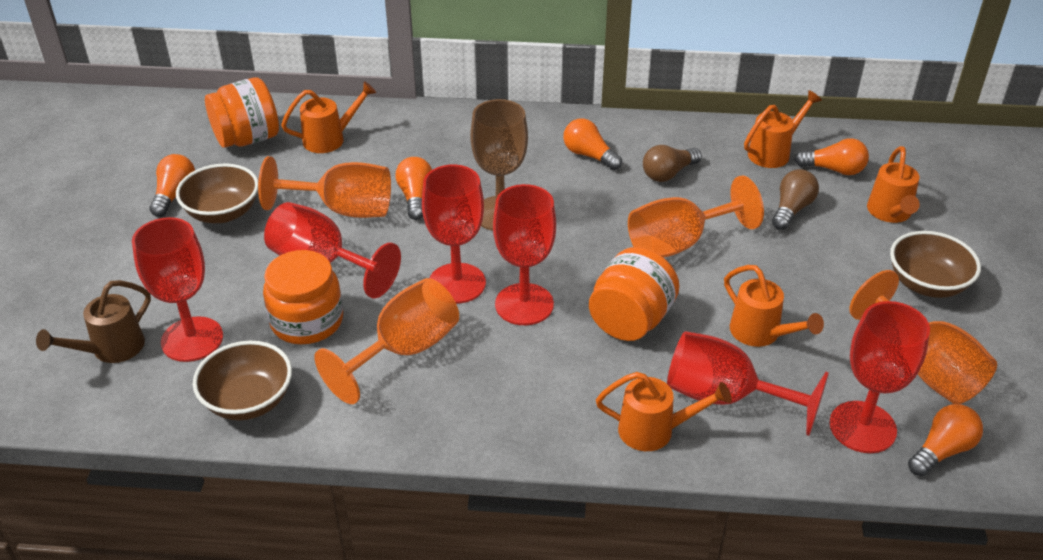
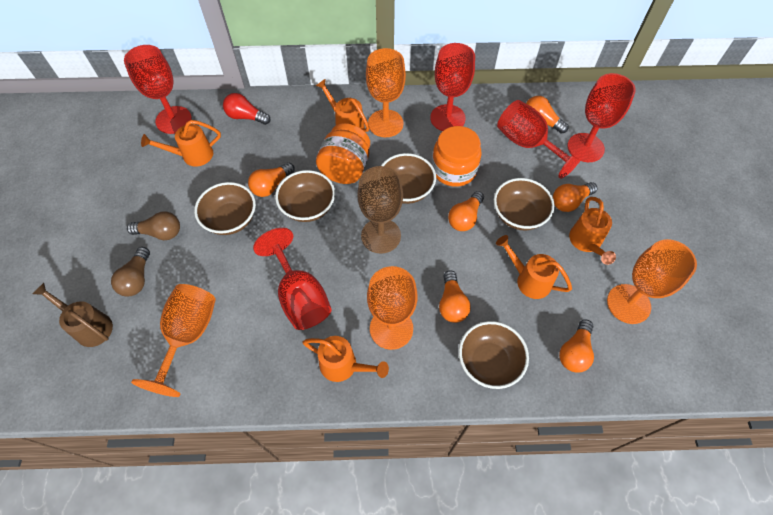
brown bowl: 3 -> 5
orange jar: 3 -> 2
orange light bulb: 5 -> 6
red goblet: 6 -> 5
red light bulb: 0 -> 1

